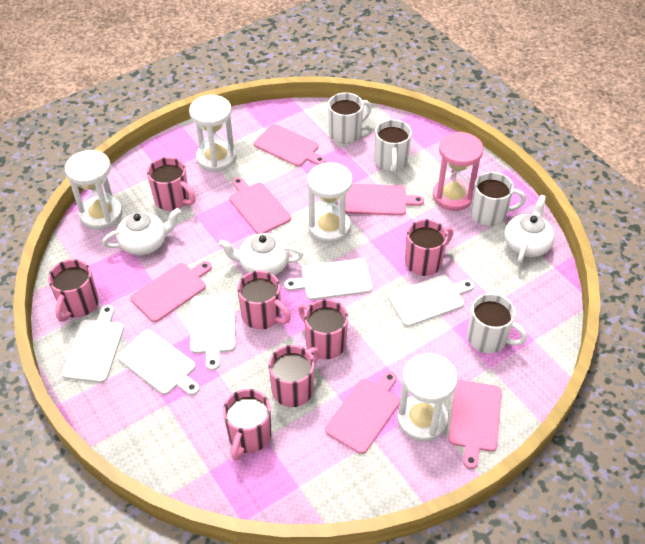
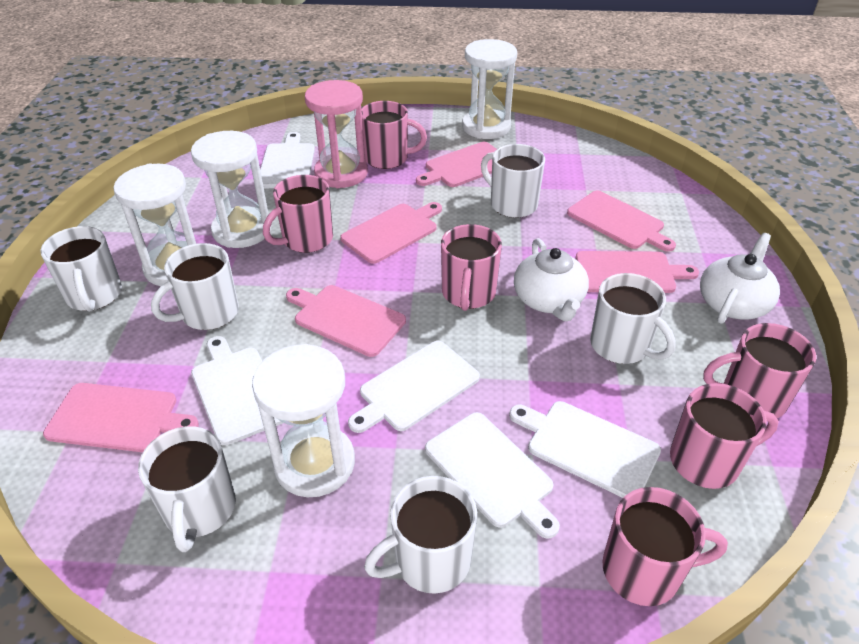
pink mug: 7 -> 6
white mug: 4 -> 6
white teapot: 3 -> 2

